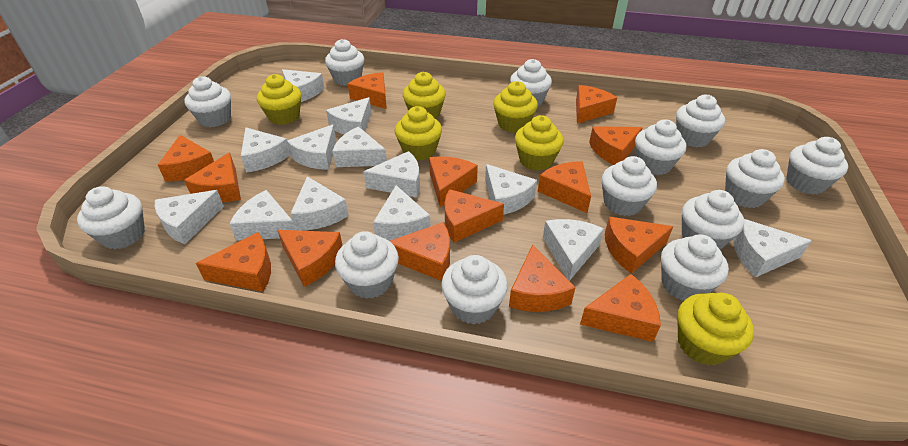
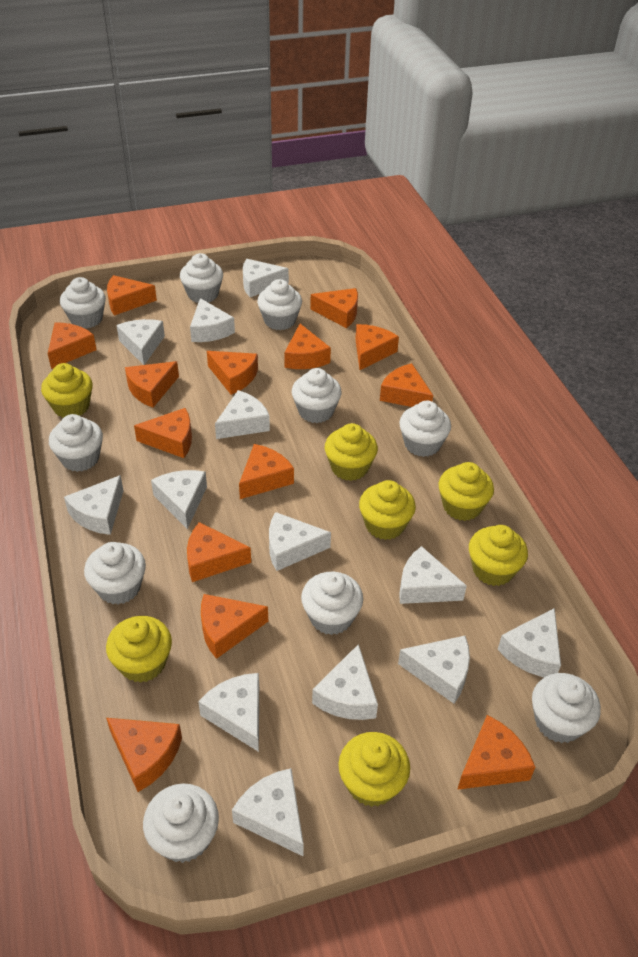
white cupcake: 13 -> 10
yellow cupcake: 6 -> 7

